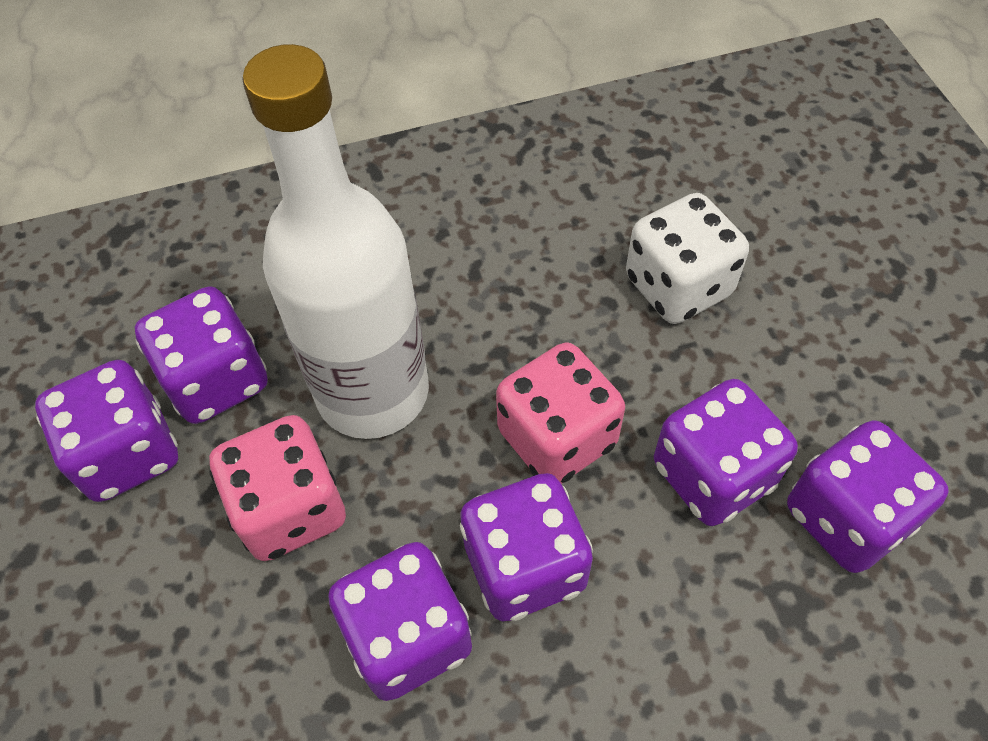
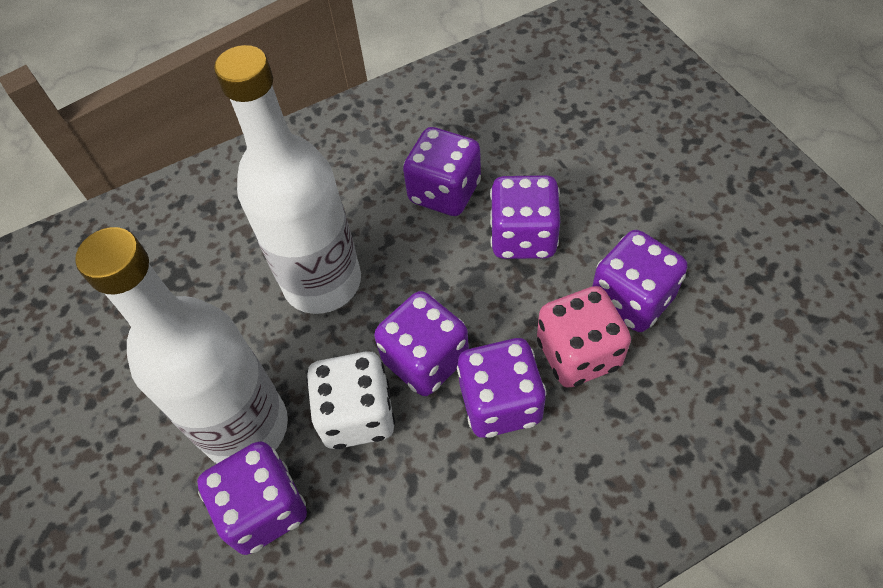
pink dice: 2 -> 1
white bottle: 1 -> 2

